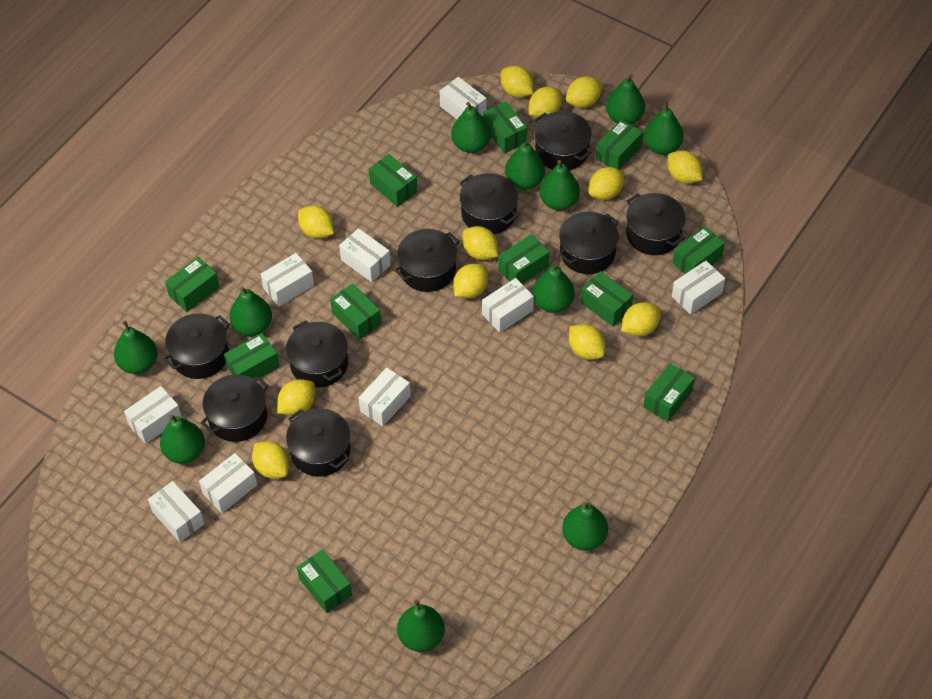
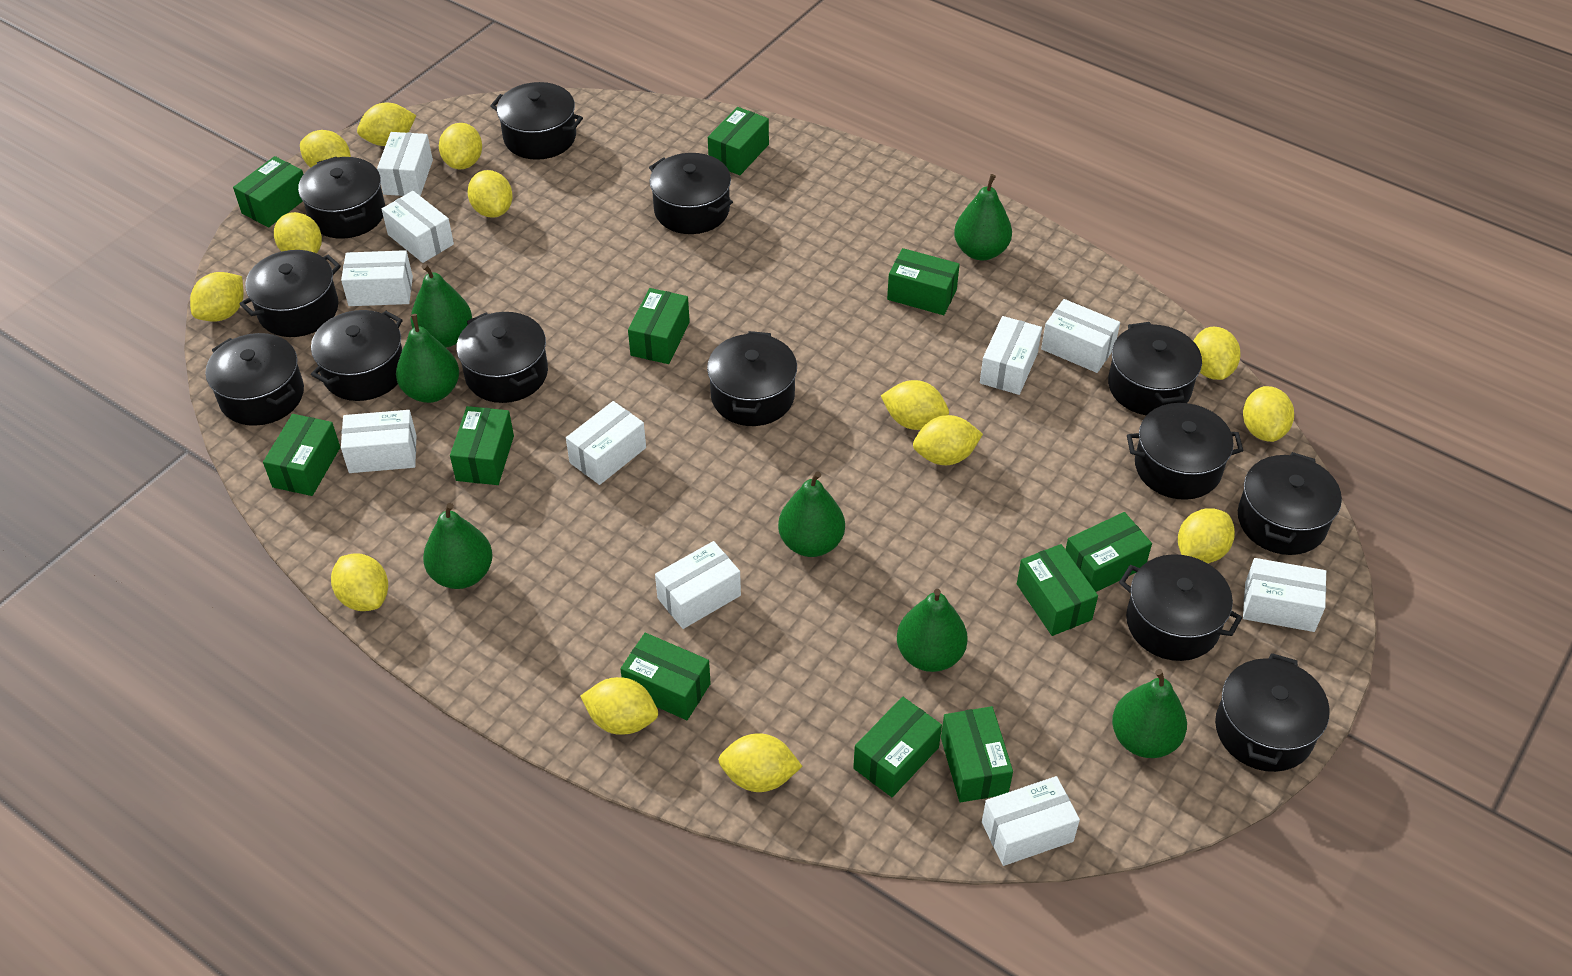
black pot: 9 -> 13
green pear: 11 -> 7
white box: 9 -> 10
yellow lemon: 12 -> 14

